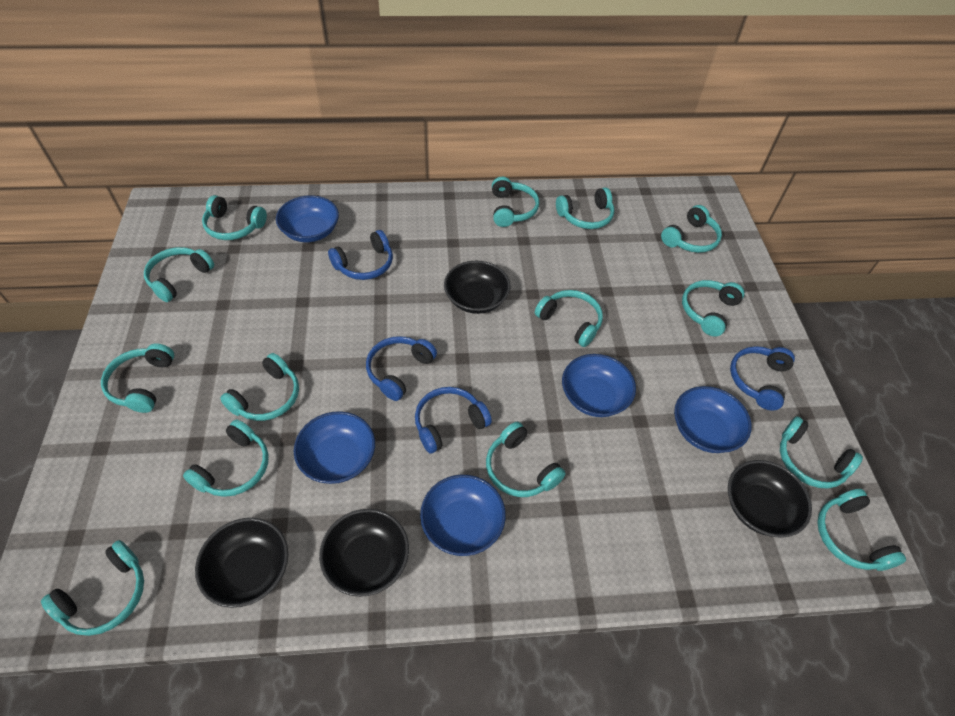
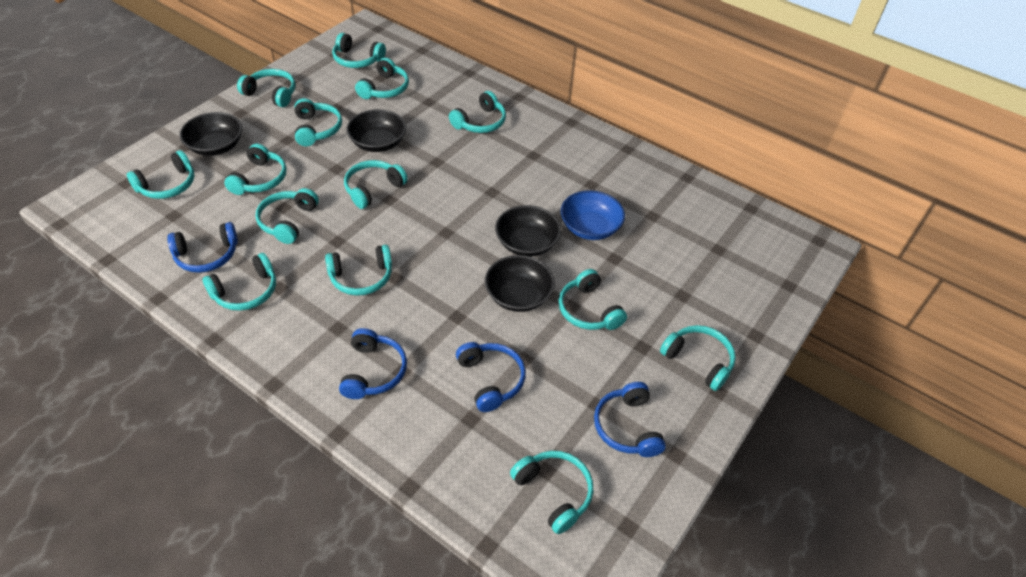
blue bowl: 5 -> 1

